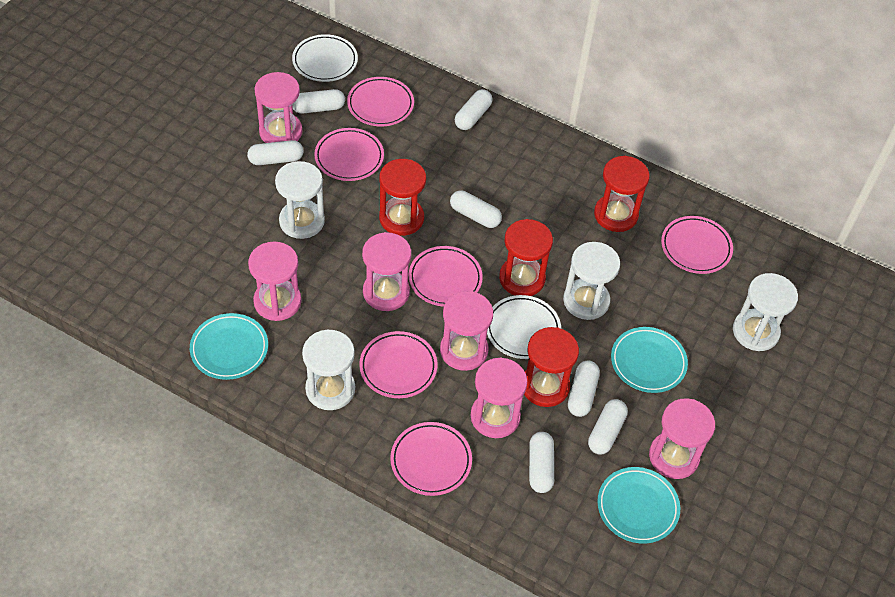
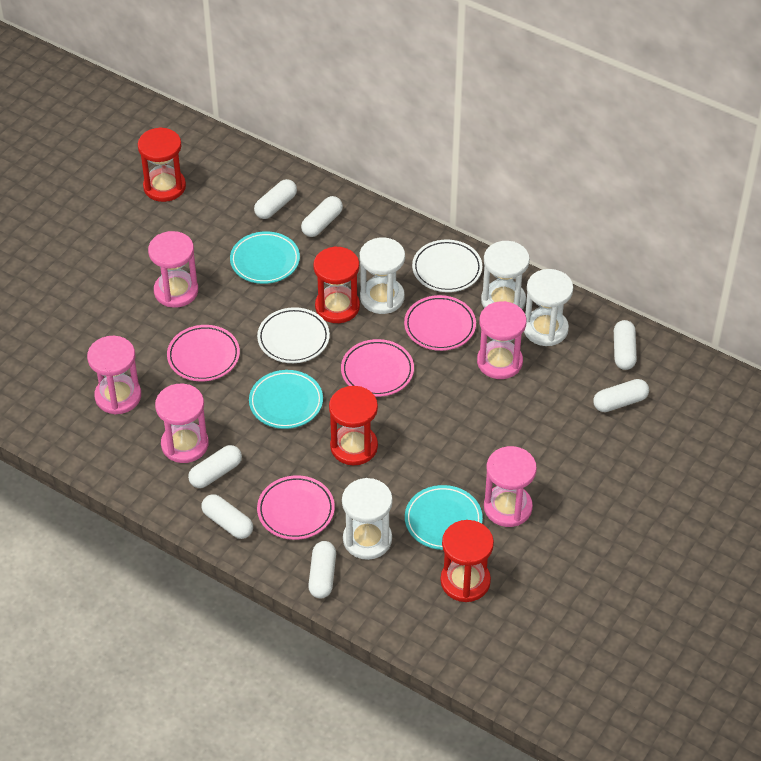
pink hourglass: 6 -> 5
pink plate: 6 -> 4

